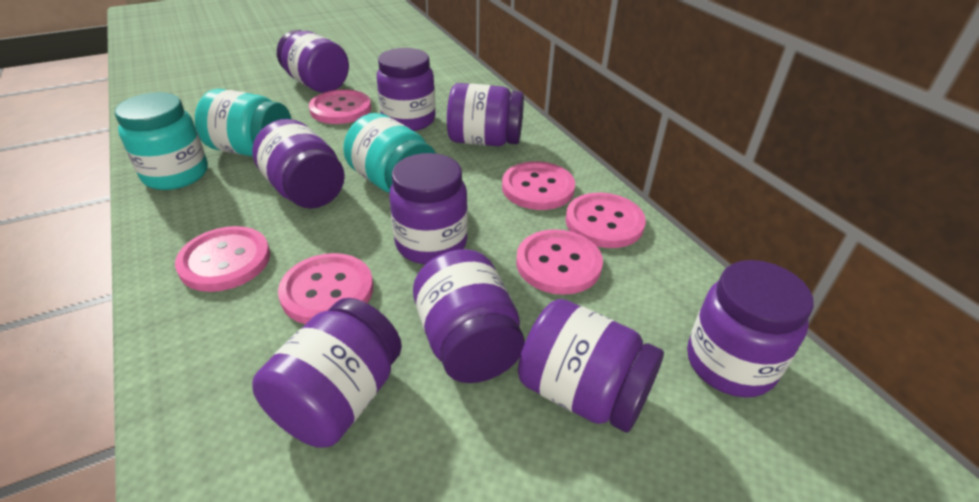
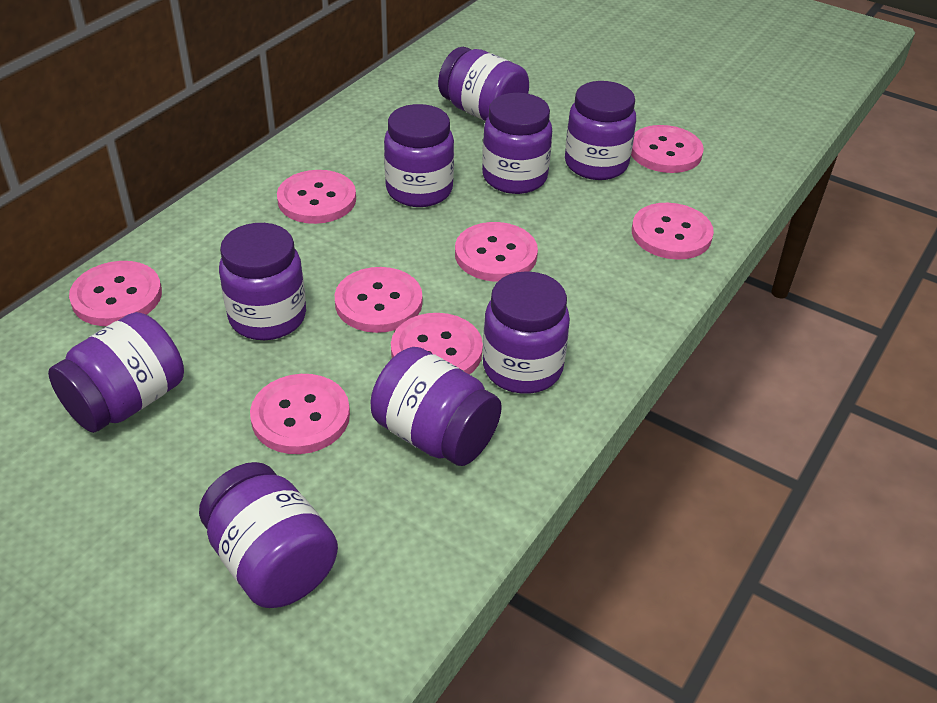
pink button: 6 -> 8
turquoise jar: 3 -> 0

